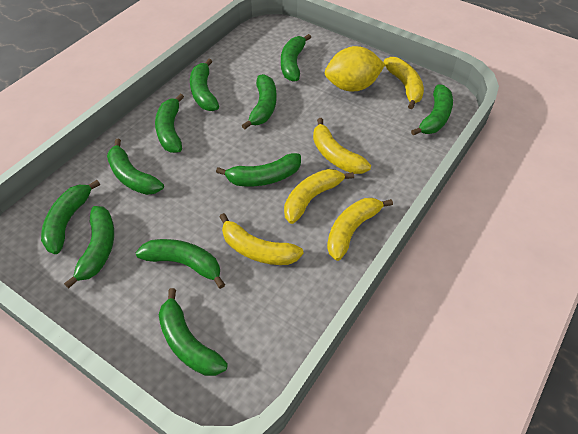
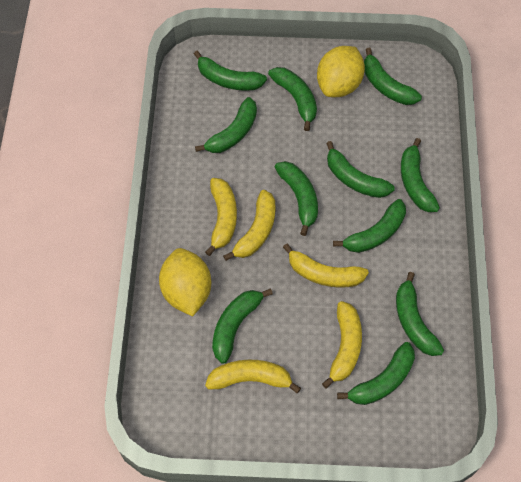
yellow lemon: 1 -> 2

